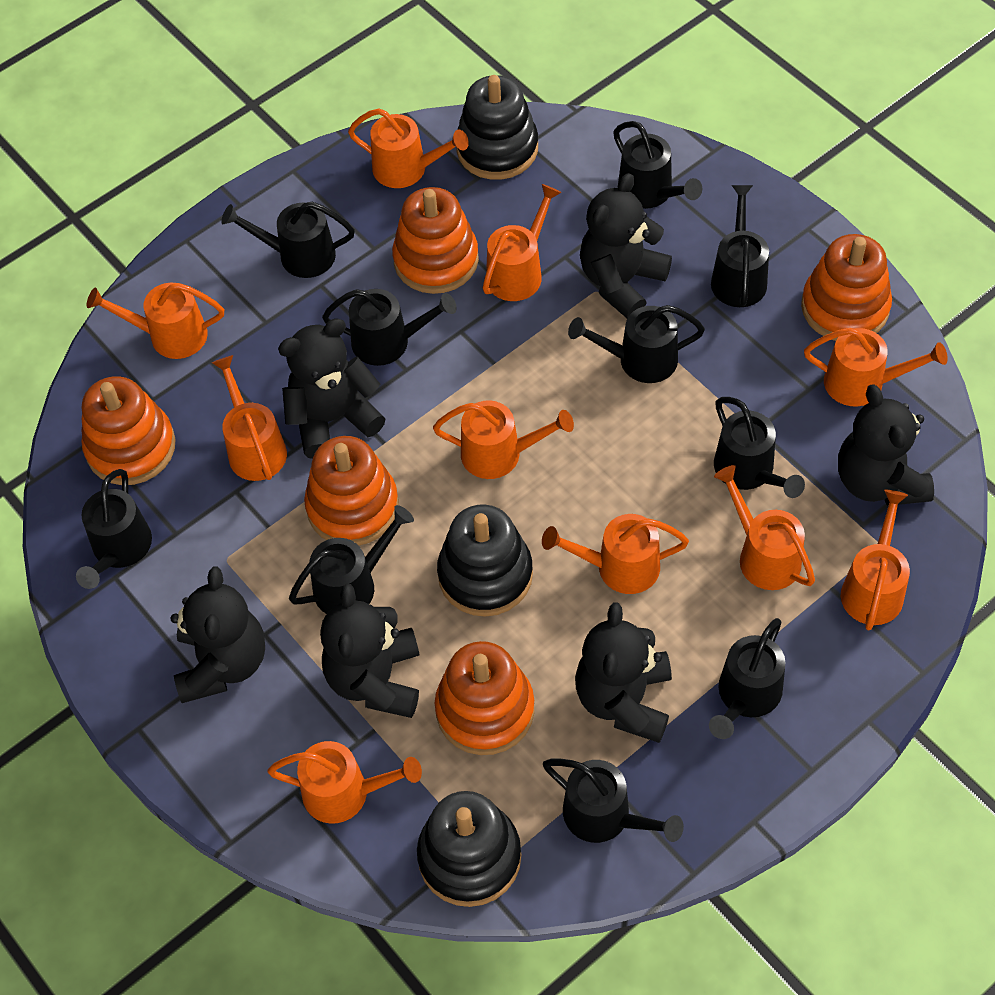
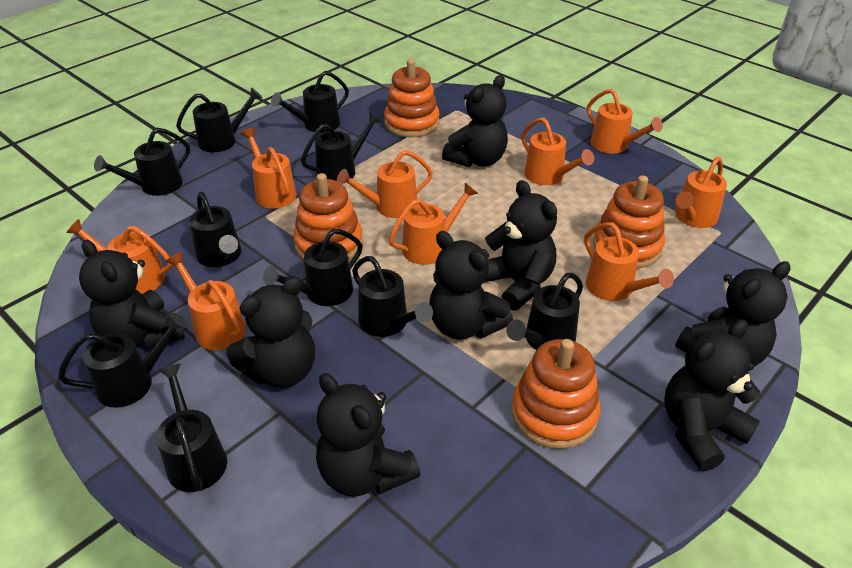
black stacking toy: 3 -> 0
black teddy bear: 6 -> 8
orange stacking toy: 5 -> 4
orange watering can: 10 -> 9

